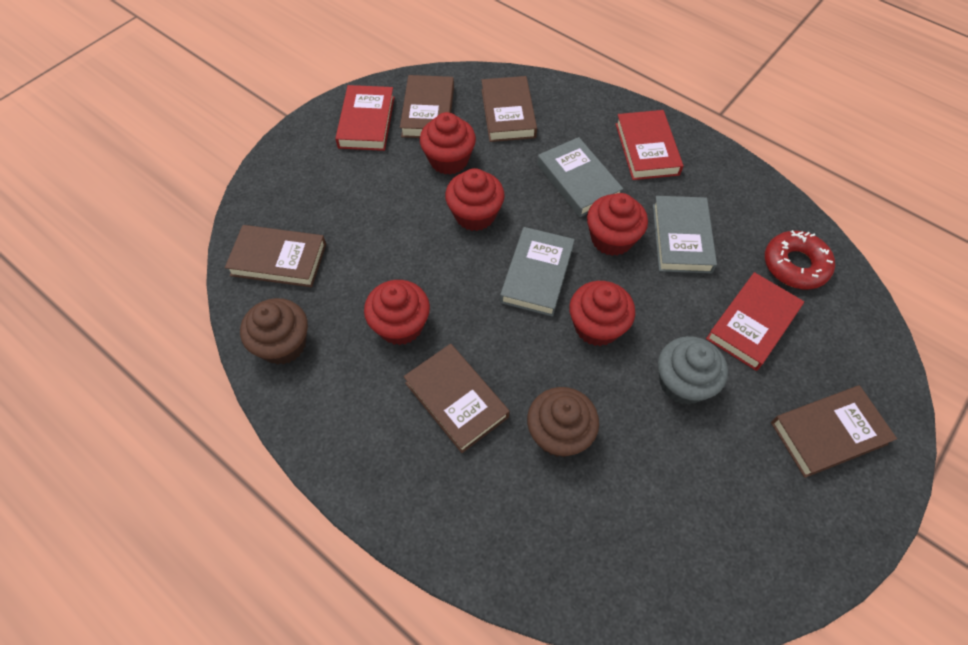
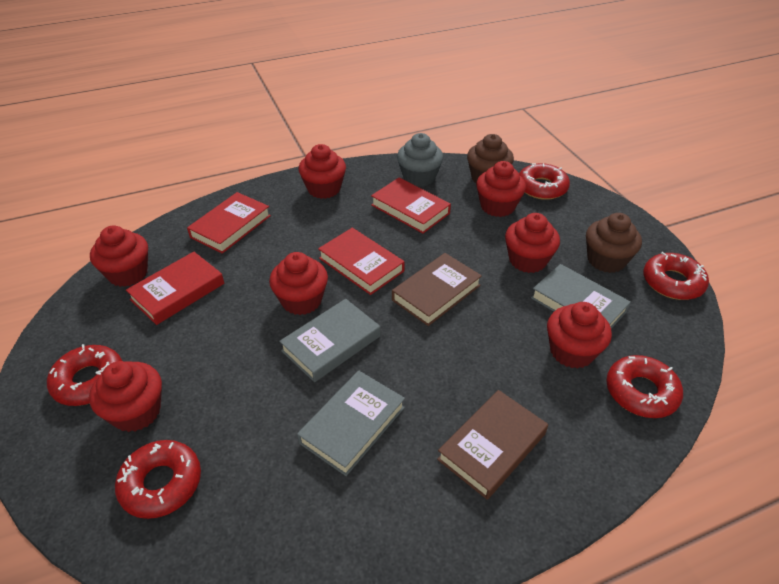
brown book: 5 -> 2
red book: 3 -> 4
red cupcake: 5 -> 7
red donut: 1 -> 5

